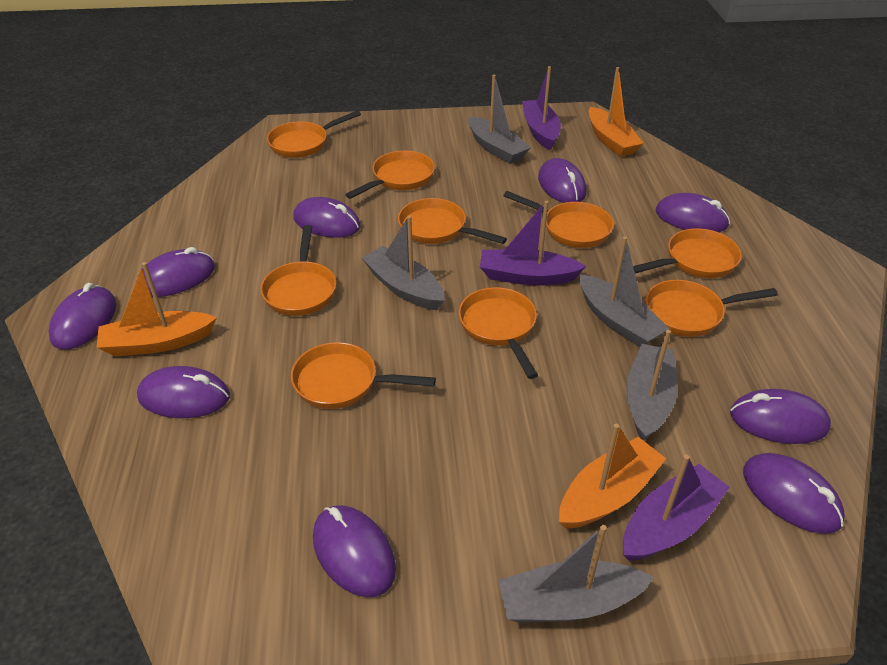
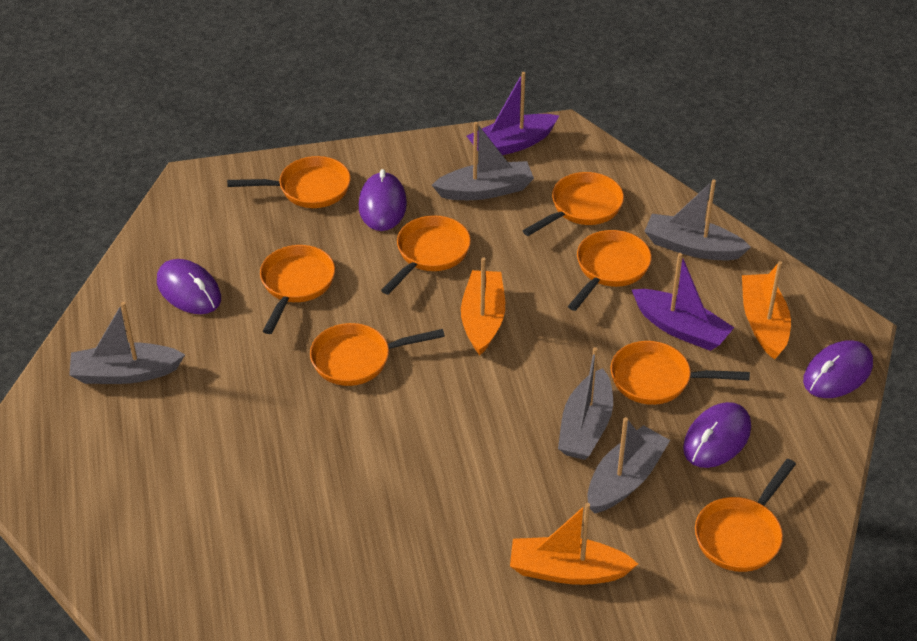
orange pan: 9 -> 8
purple boat: 3 -> 2
purple mouse: 9 -> 4

